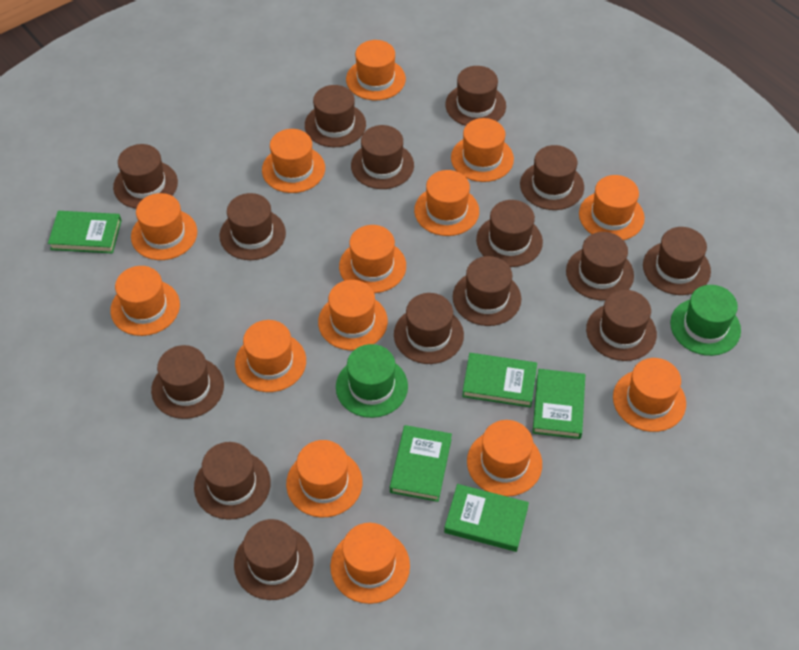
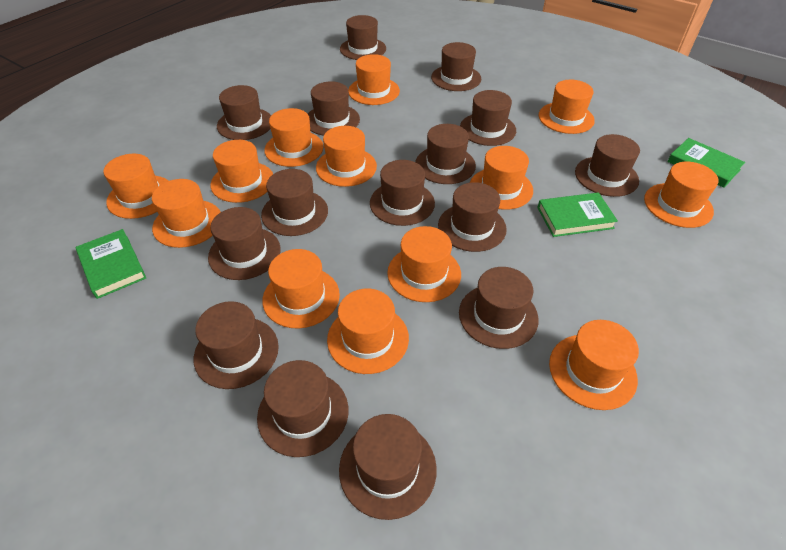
green book: 5 -> 3
green hat: 2 -> 0
orange hat: 14 -> 13

